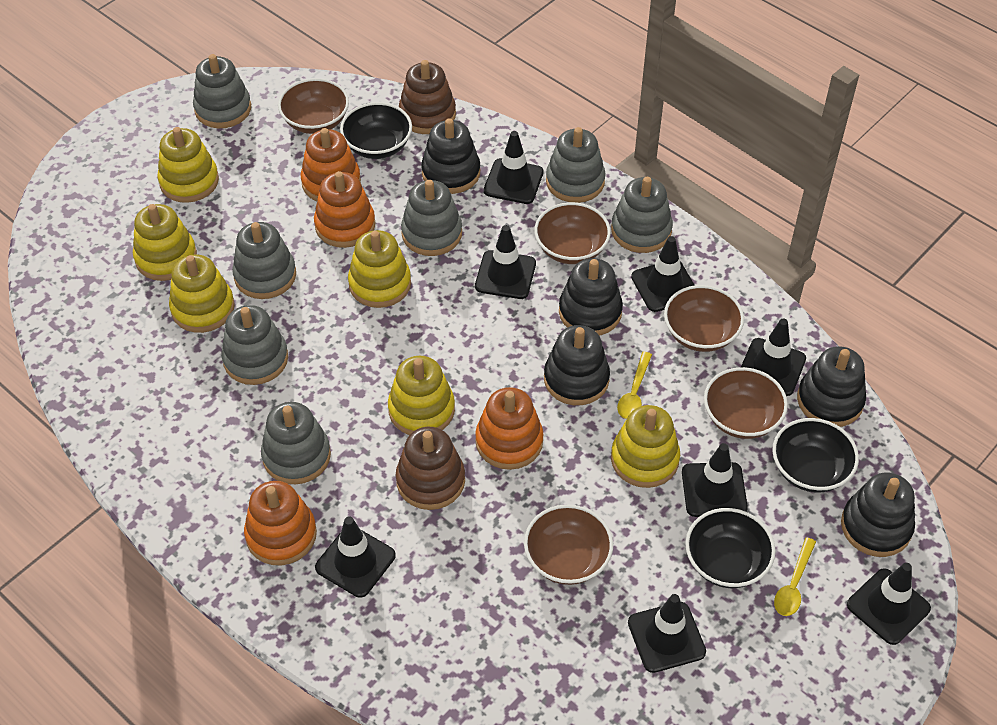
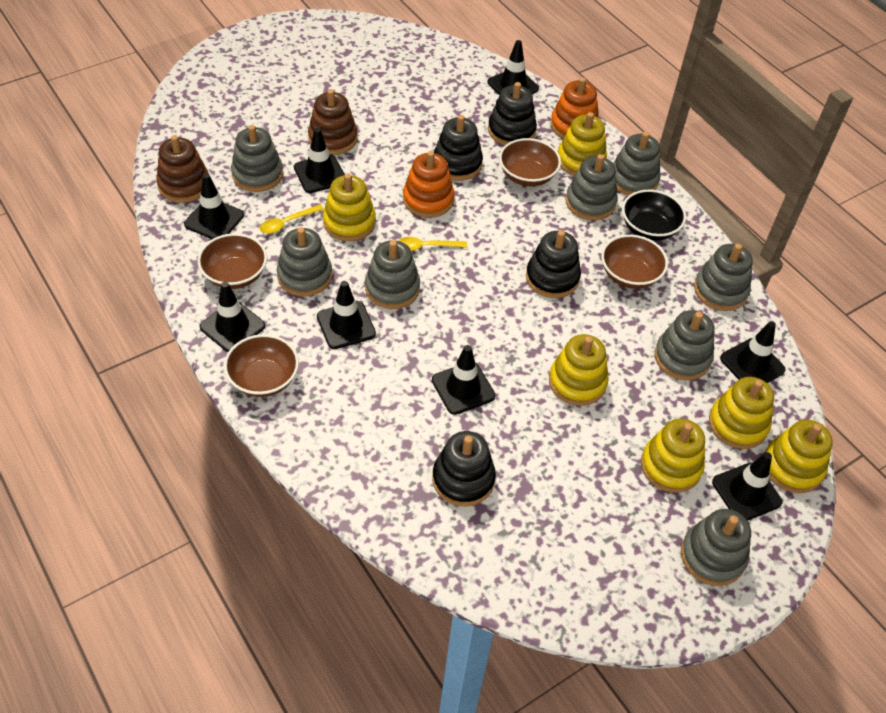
black bowl: 3 -> 1
black stacking toy: 5 -> 4
brown bowl: 5 -> 4
grey stacking toy: 7 -> 8
orange stacking toy: 4 -> 2

